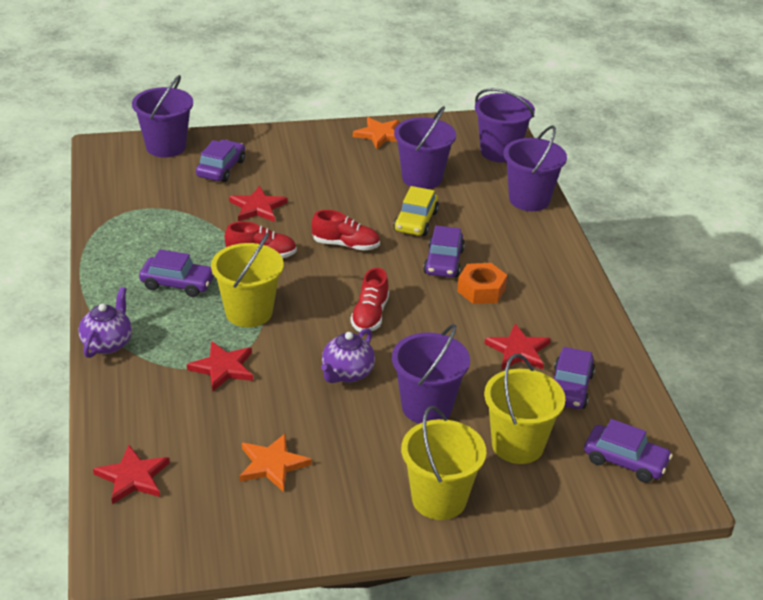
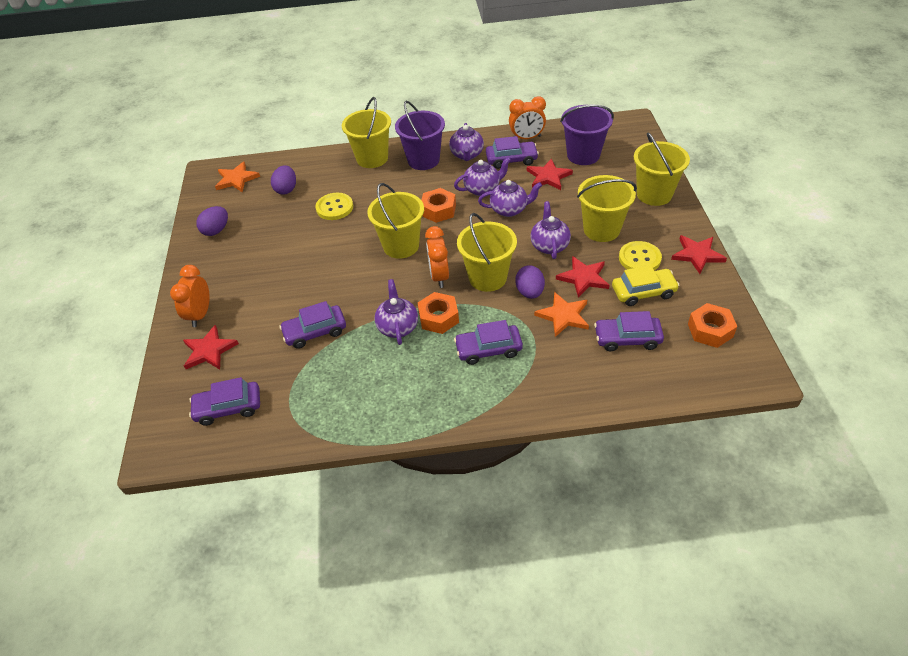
orange clock: 0 -> 3
orange nut: 1 -> 3
purple bucket: 5 -> 2
purple egg: 0 -> 3
purple teapot: 2 -> 5
red shoe: 3 -> 0
yellow bucket: 3 -> 5
yellow button: 0 -> 2

